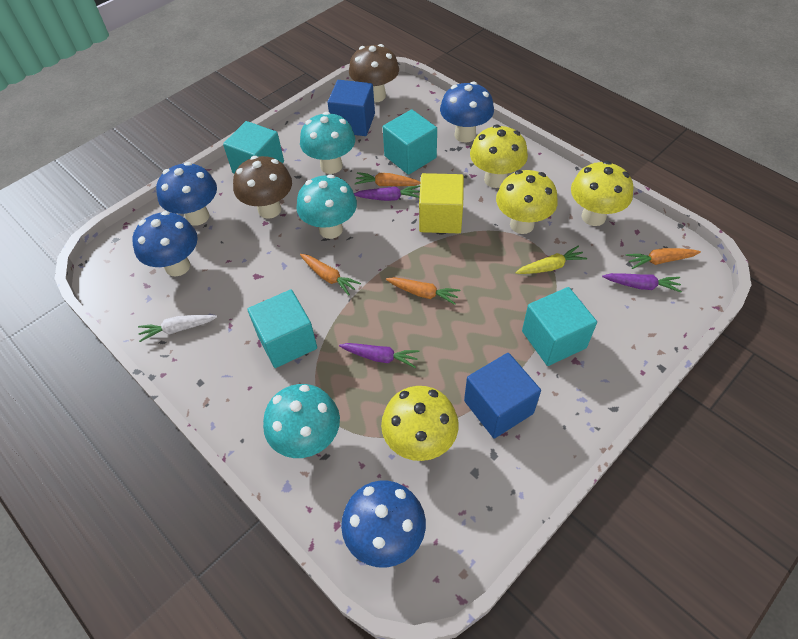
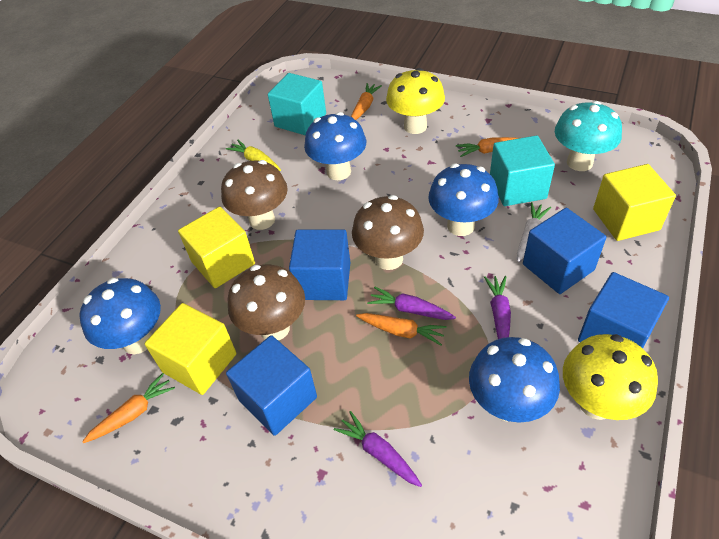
blue cube: 2 -> 4
brown mushroom: 2 -> 3
turquoise cube: 4 -> 2
turquoise mushroom: 3 -> 1
yellow cube: 1 -> 3
yellow mushroom: 4 -> 2

